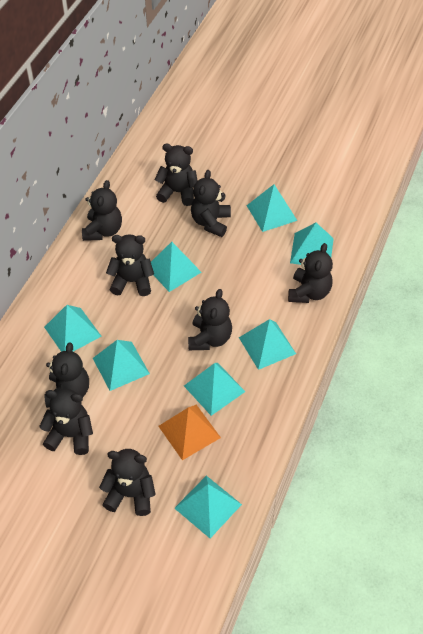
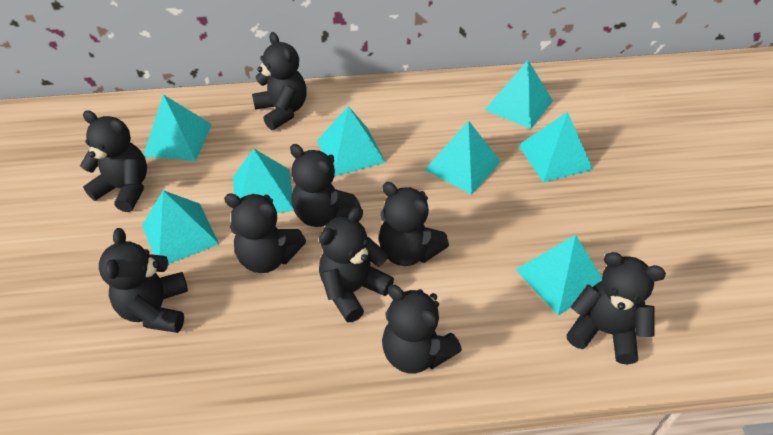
orange pyramid: 1 -> 0

